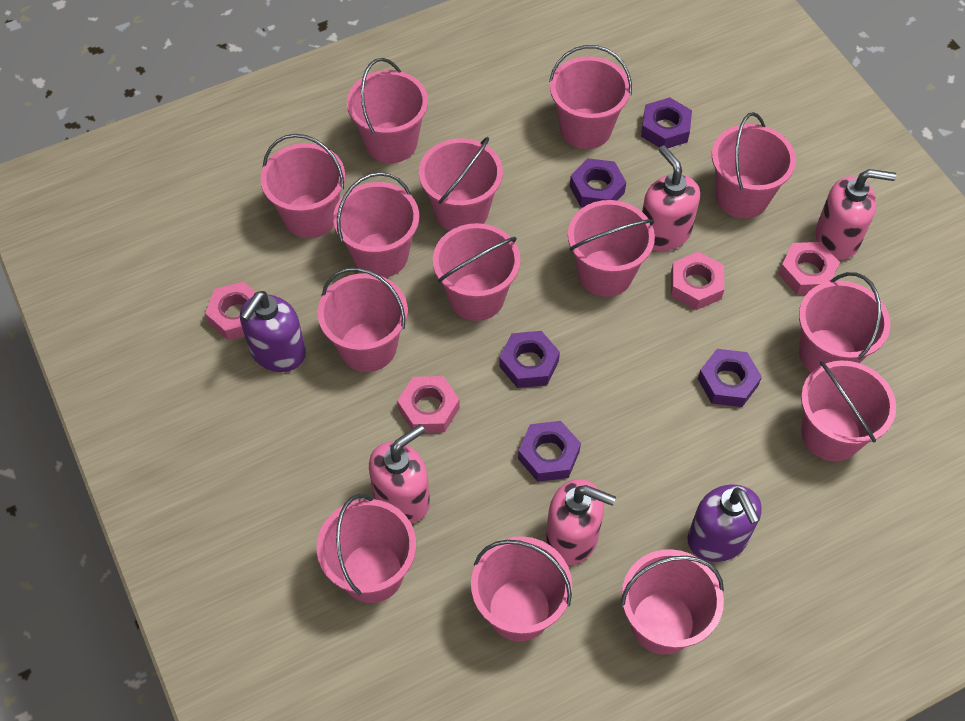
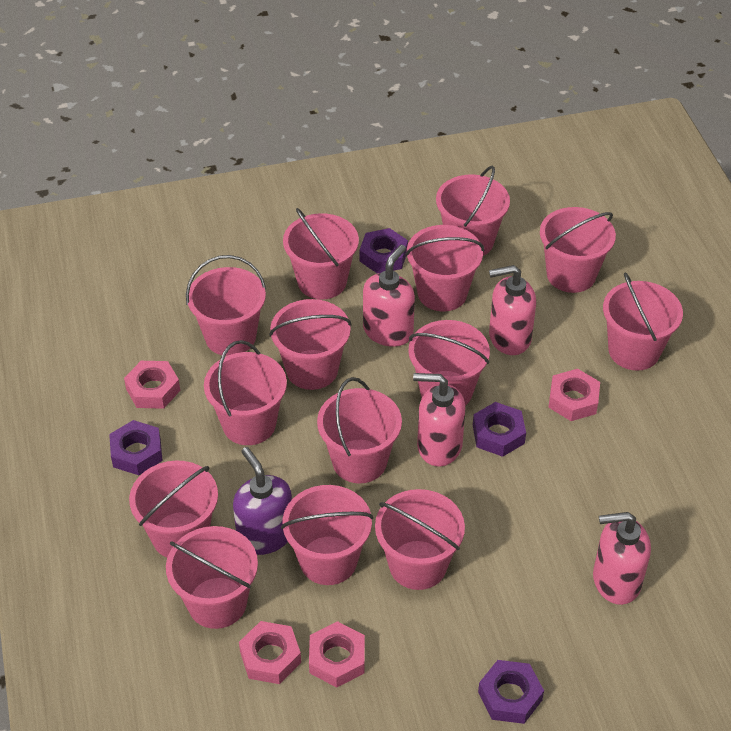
purple nut: 5 -> 4
purple soap dispenser: 2 -> 1

